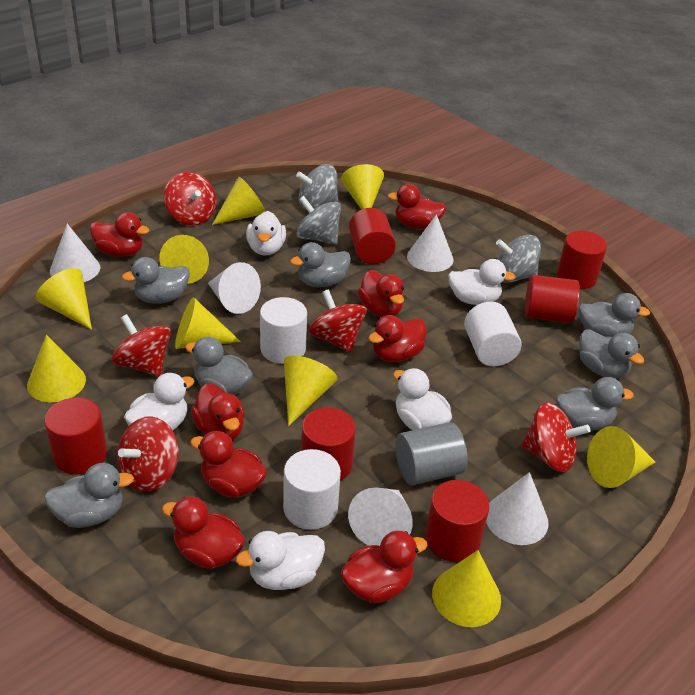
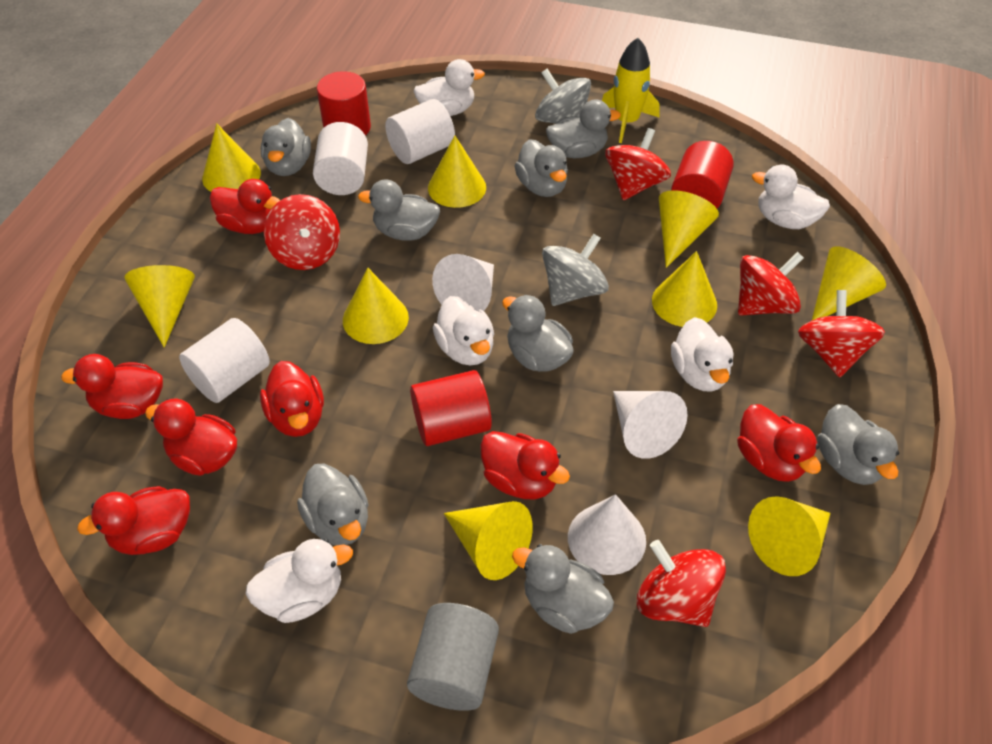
grey duck: 7 -> 8
grey spinning top: 3 -> 2
red cylinder: 6 -> 3
red duck: 8 -> 7
white cone: 5 -> 3
yellow rocket: 0 -> 1

